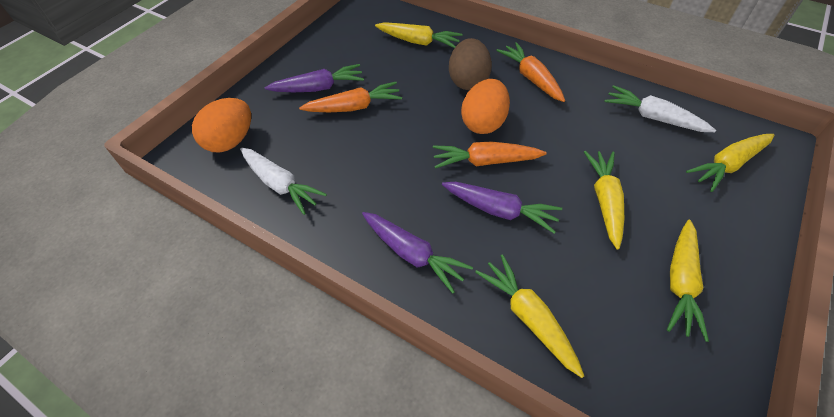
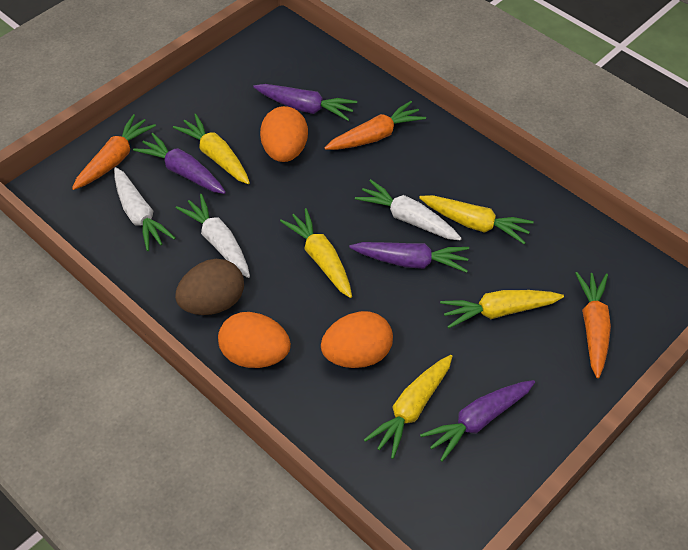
orange egg: 2 -> 3
purple carrot: 3 -> 4
white carrot: 2 -> 3

